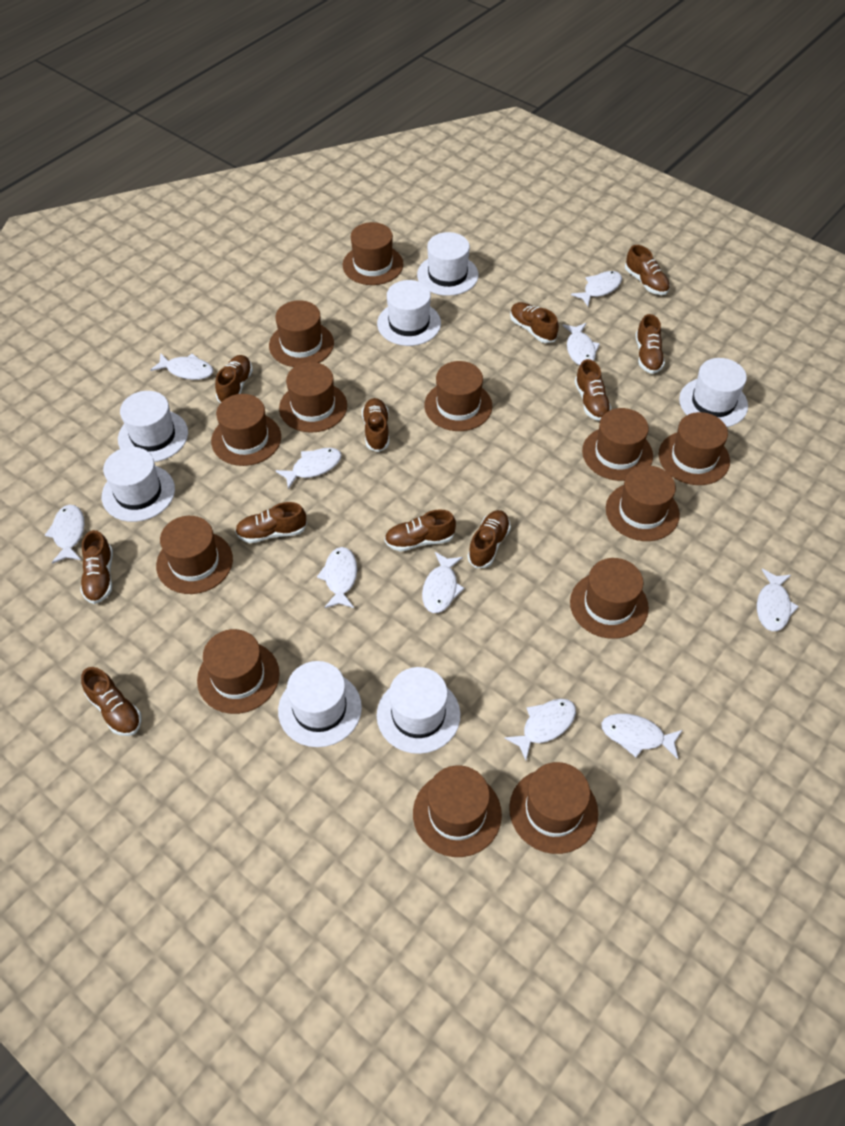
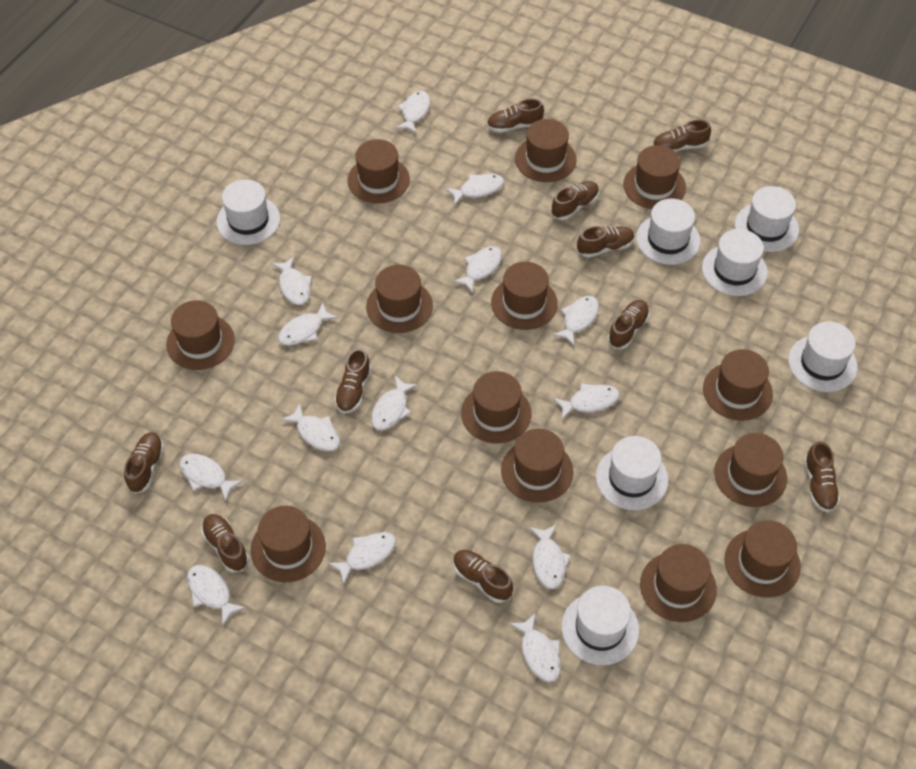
brown shoe: 11 -> 10
white fish: 10 -> 14

